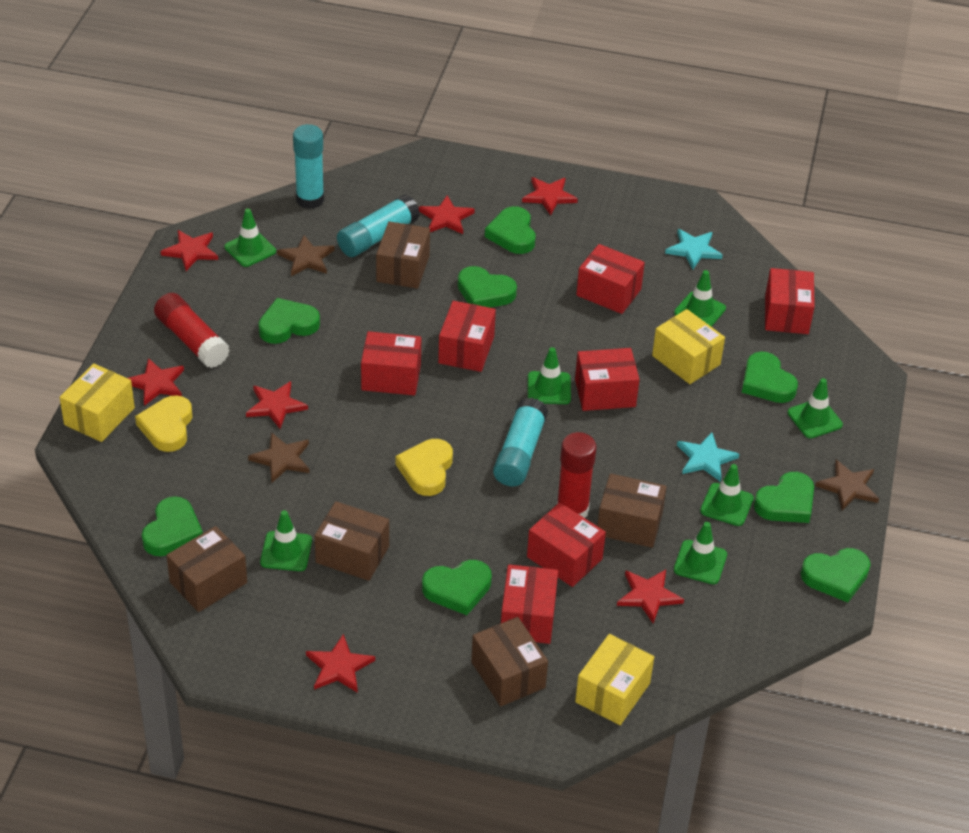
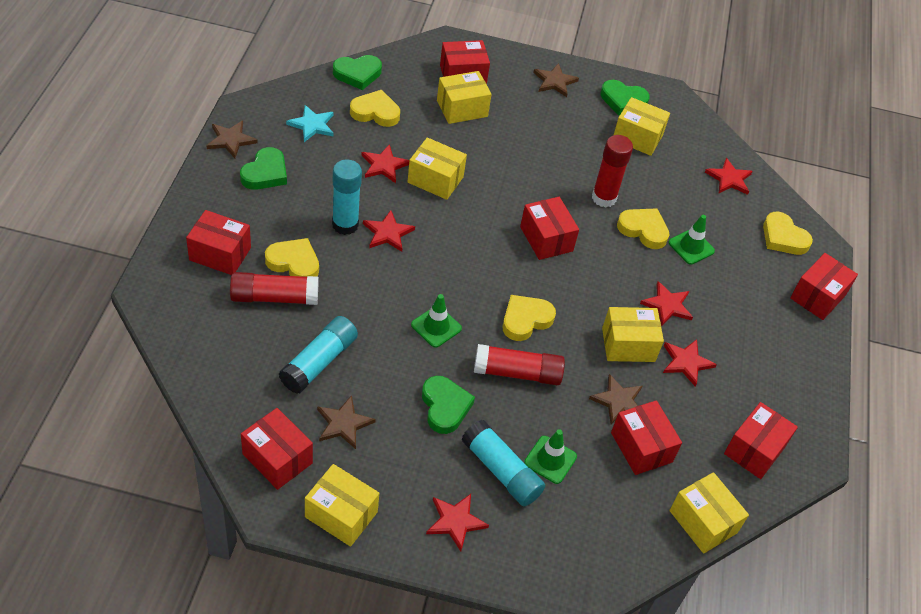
brown box: 5 -> 0
brown star: 3 -> 4
green heart: 8 -> 4
green traffic cone: 7 -> 3
red glue stick: 2 -> 3
red star: 7 -> 6
turquoise star: 2 -> 1
yellow box: 3 -> 6
yellow heart: 2 -> 5

